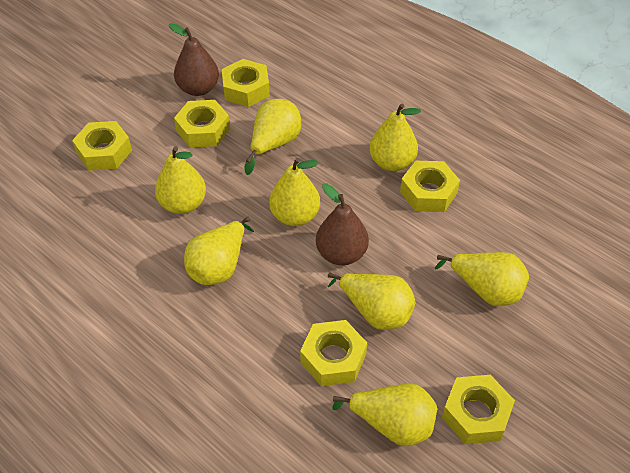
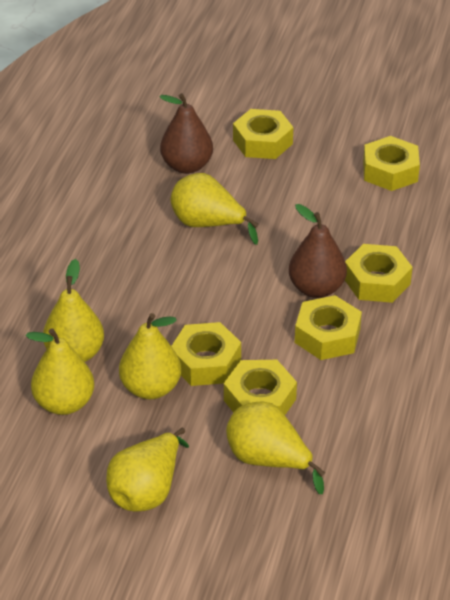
yellow pear: 8 -> 6

